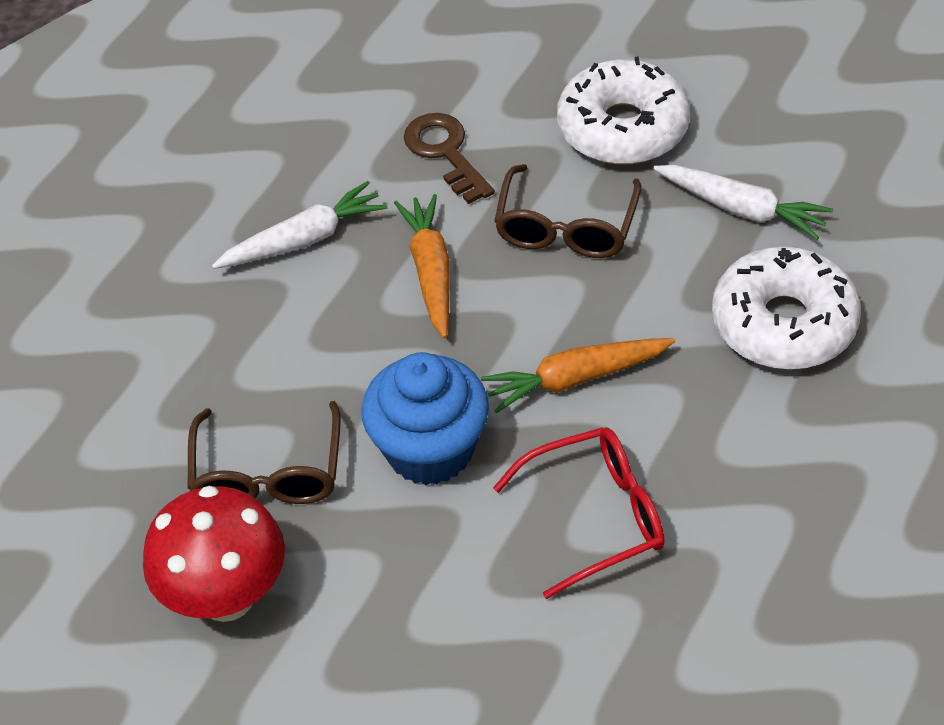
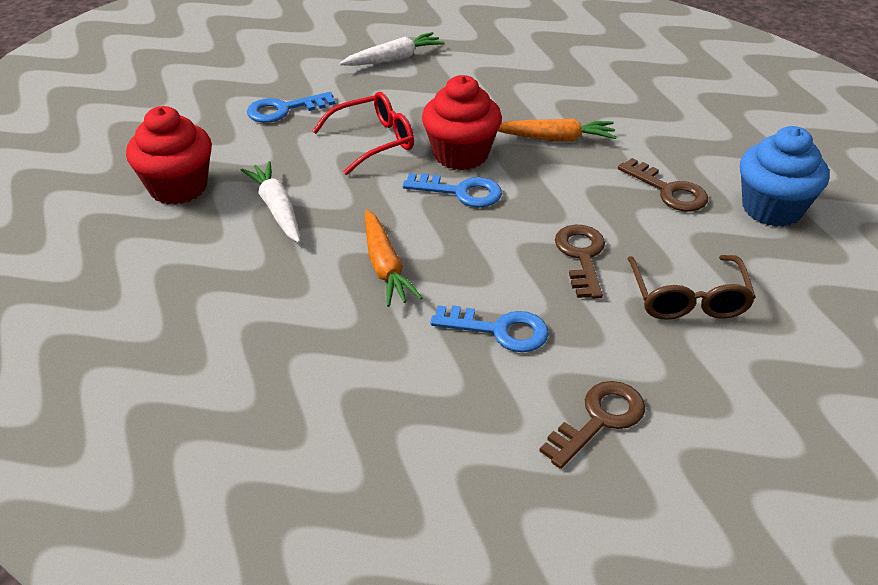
blue key: 0 -> 3
brown glasses: 2 -> 1
brown key: 1 -> 3
red cupcake: 0 -> 2
red mushroom: 1 -> 0
white donut: 2 -> 0

